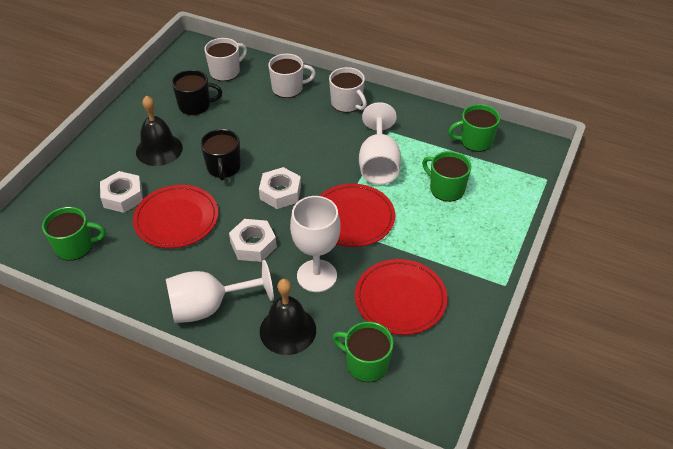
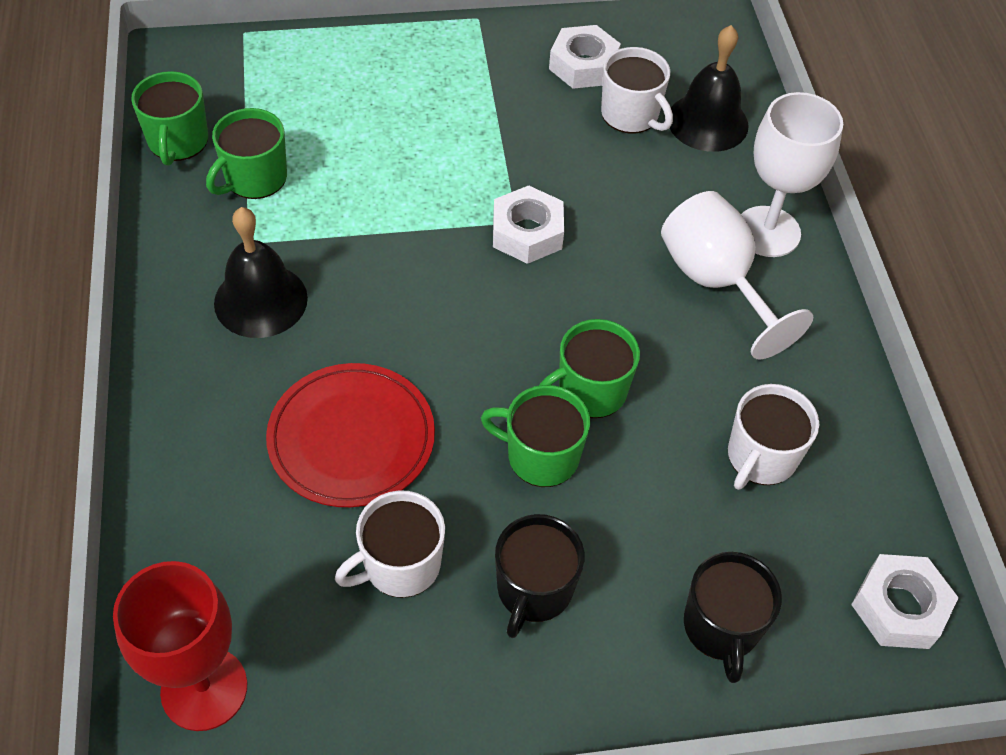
red goblet: 0 -> 1
red plate: 3 -> 1
white goblet: 3 -> 2

